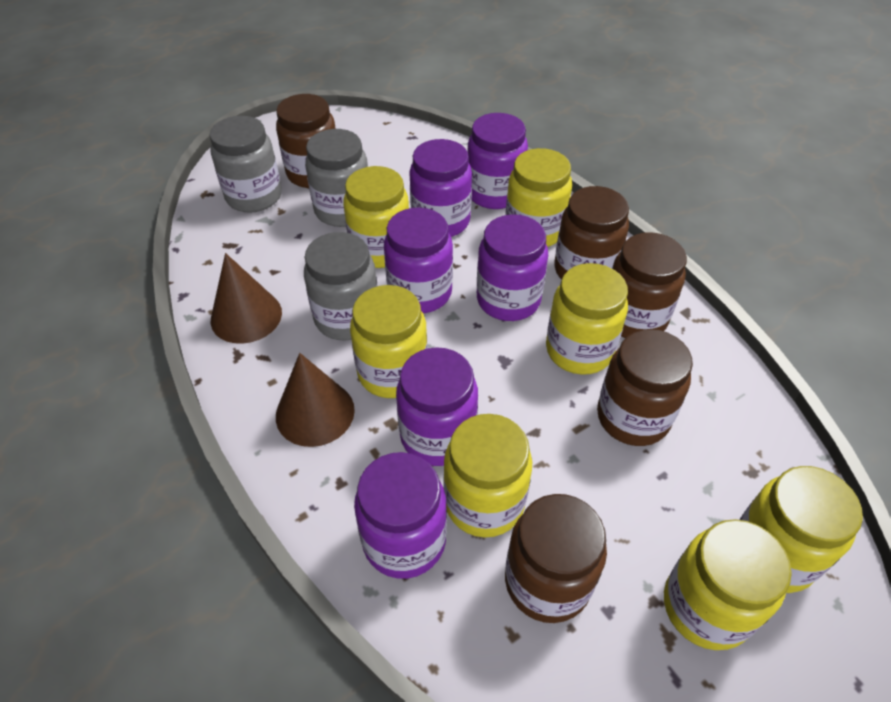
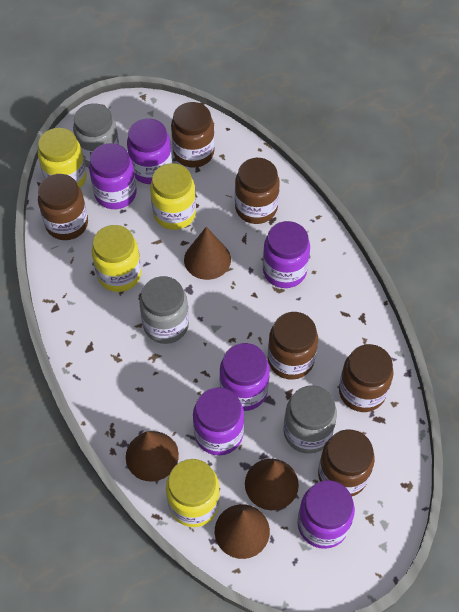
brown cone: 2 -> 4
brown jar: 5 -> 6
yellow jar: 7 -> 4

